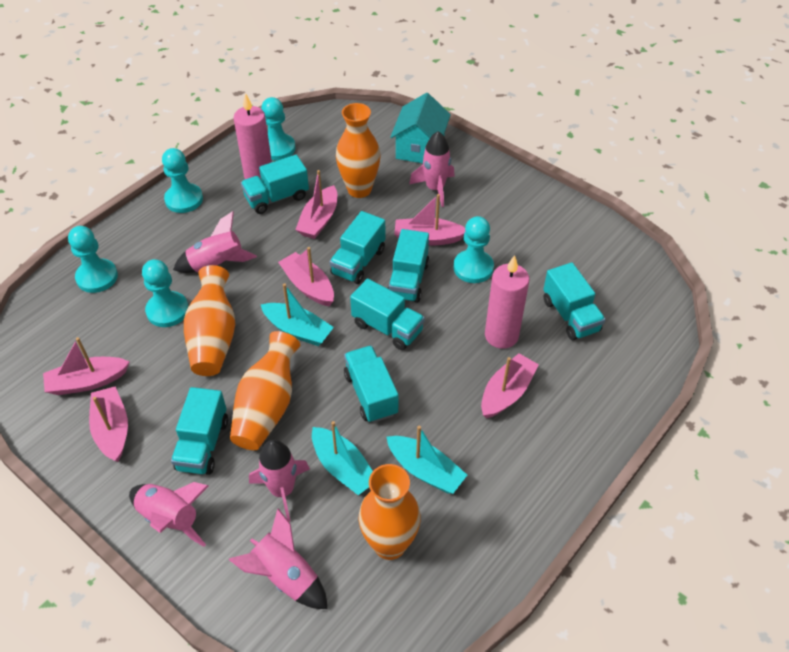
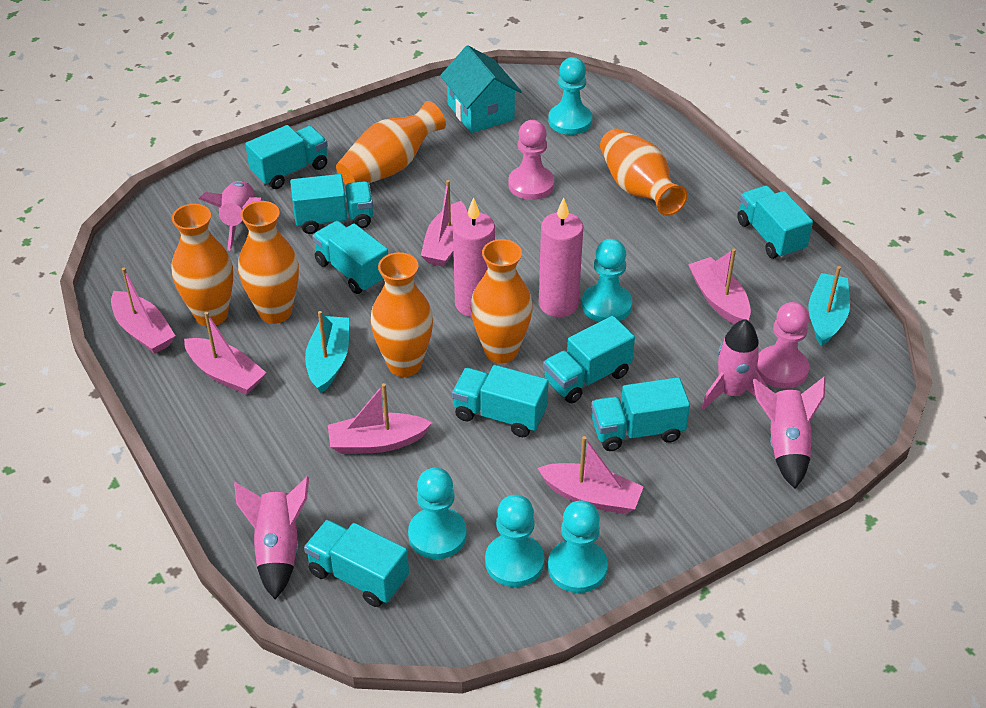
orange vase: 4 -> 6
pink pawn: 0 -> 2
pink rocket: 5 -> 4
turquoise boat: 3 -> 2
turquoise truck: 7 -> 8

